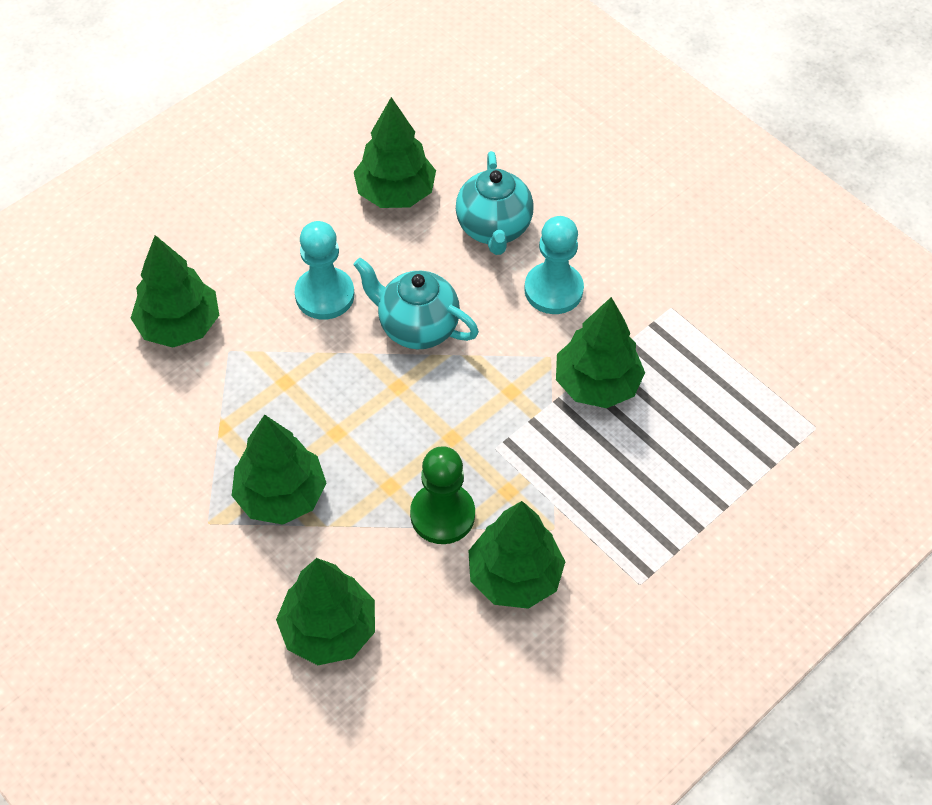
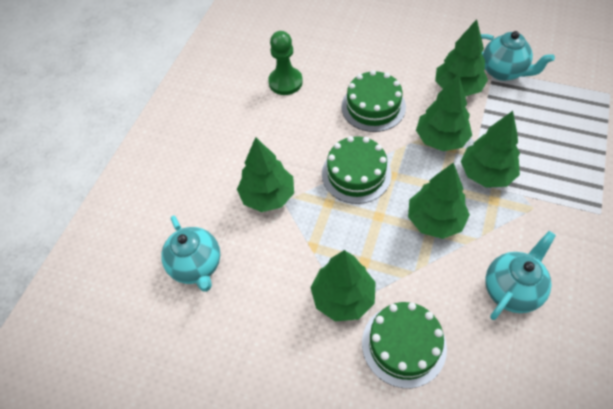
green cake: 0 -> 3
turquoise pawn: 2 -> 0
turquoise teapot: 2 -> 3

